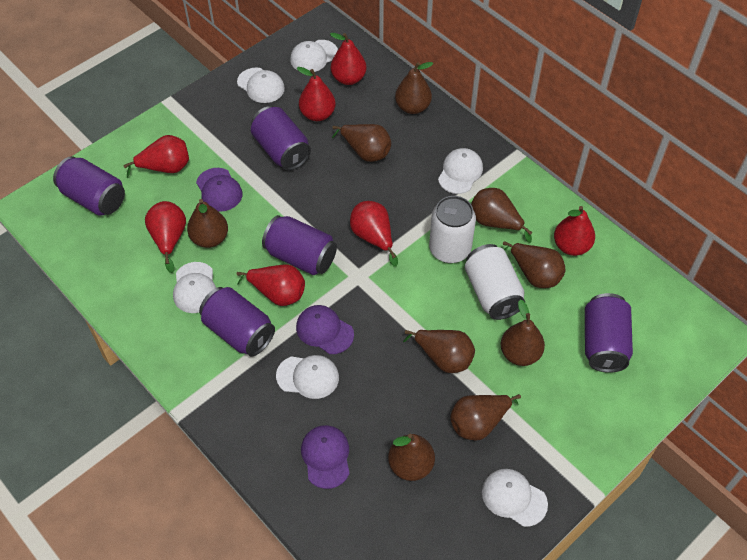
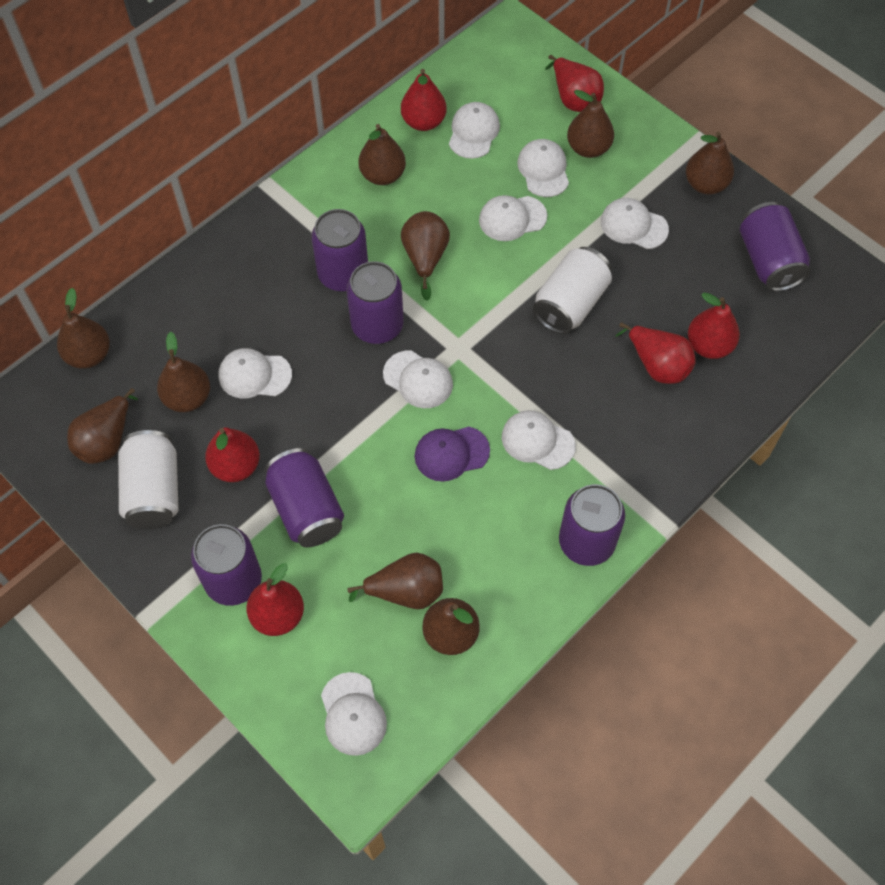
purple can: 5 -> 6
purple cap: 3 -> 1
red pear: 7 -> 6
white cap: 6 -> 8

